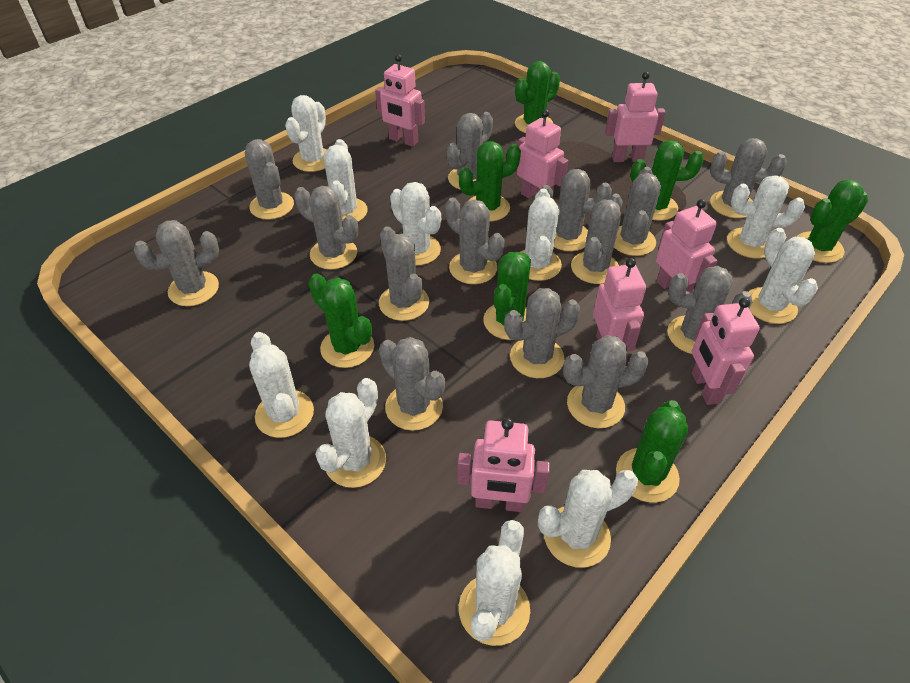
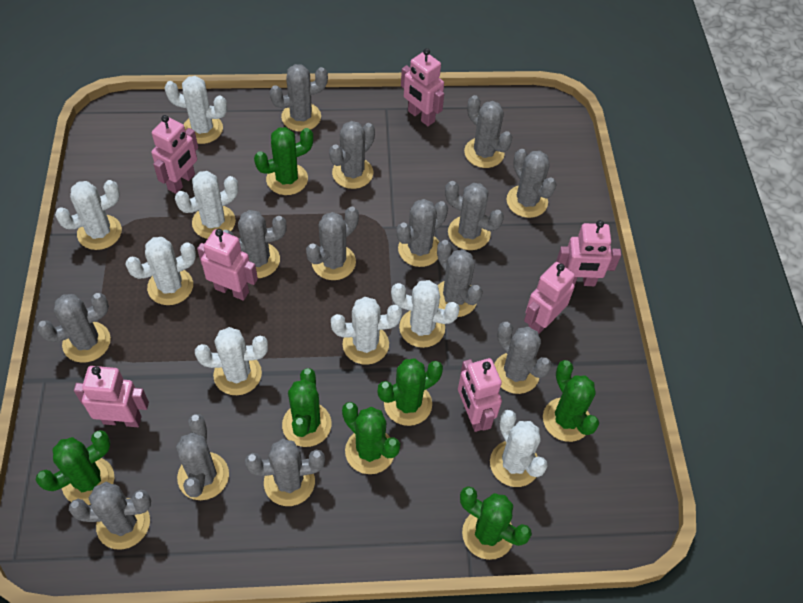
white cactus: 10 -> 8

